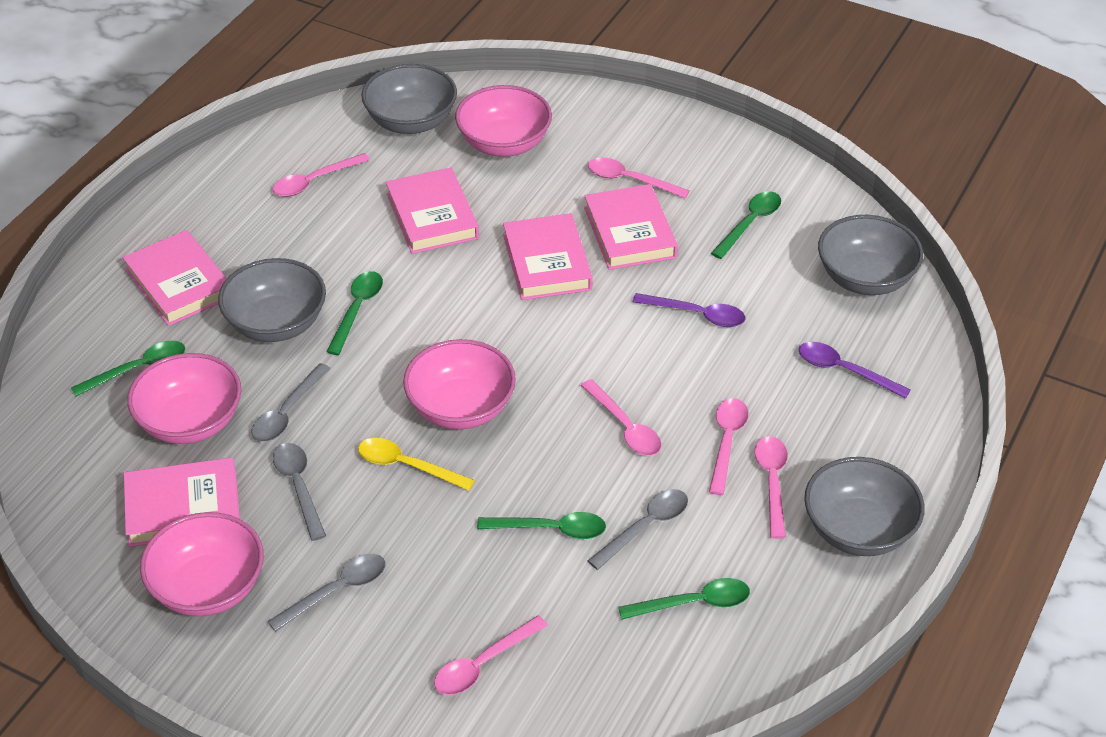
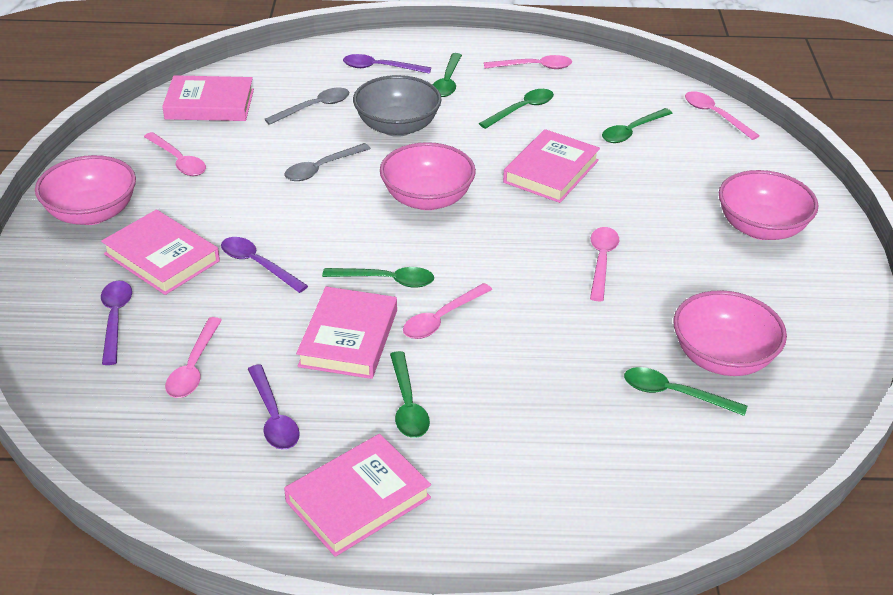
green spoon: 5 -> 6
grey bowl: 4 -> 1
grey spoon: 4 -> 2
purple spoon: 2 -> 4
yellow spoon: 1 -> 0

